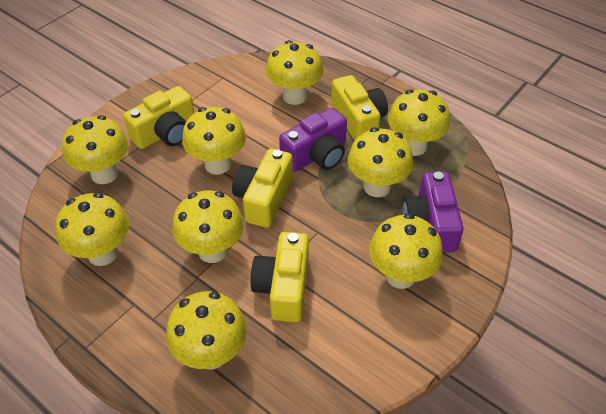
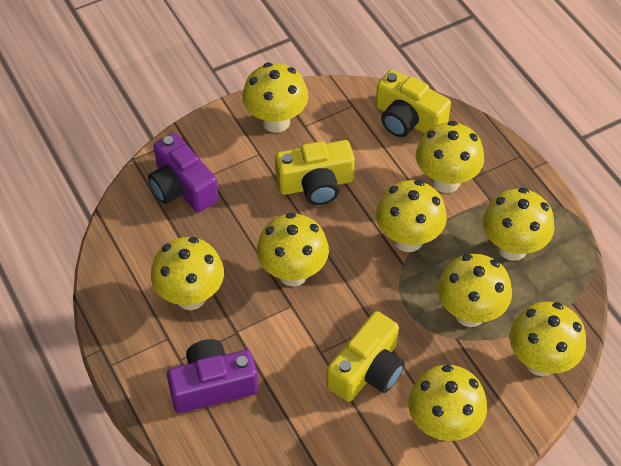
yellow camera: 4 -> 3

